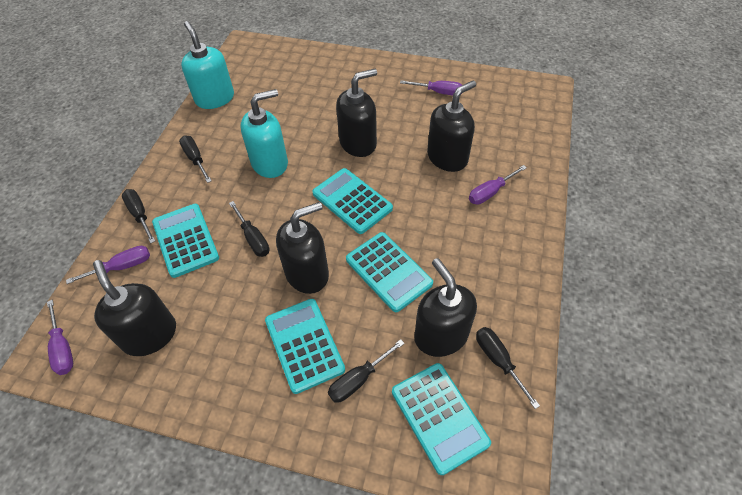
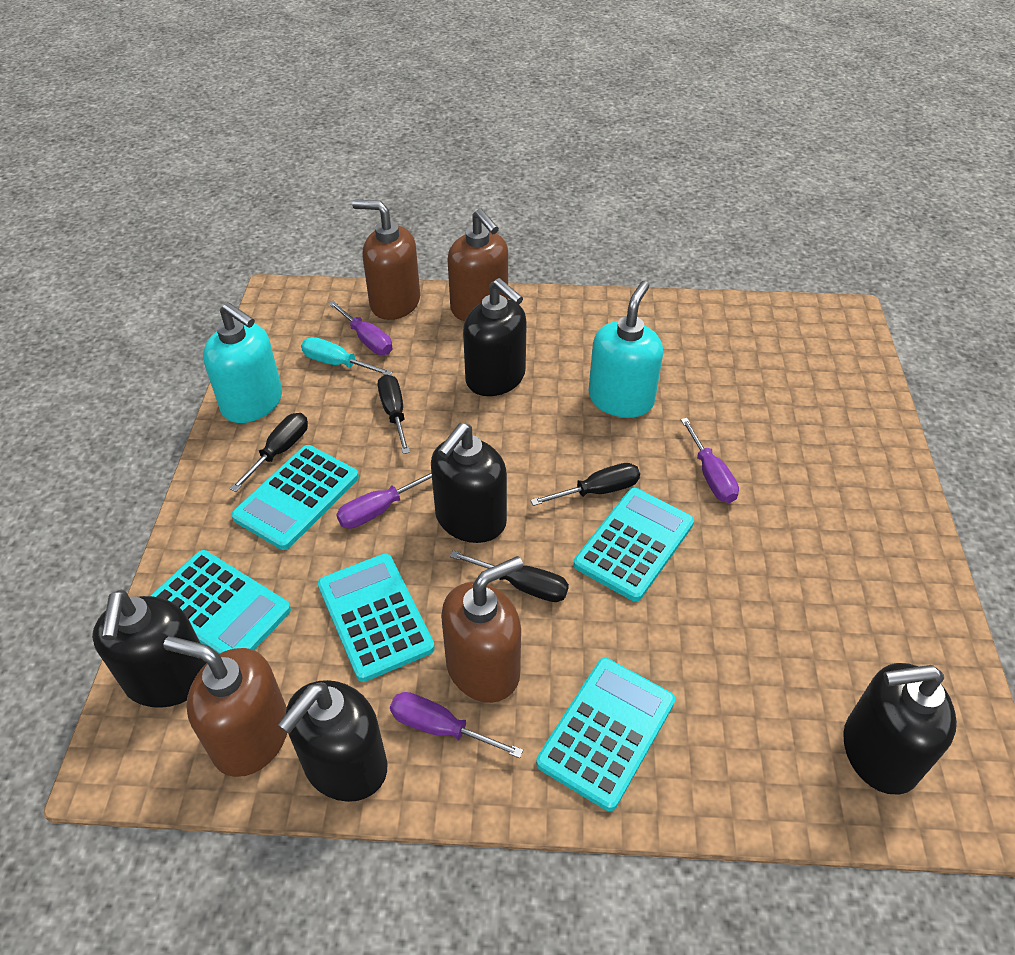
black screwdriver: 5 -> 4
brown soap dispenser: 0 -> 4
turquoise screwdriver: 0 -> 1

